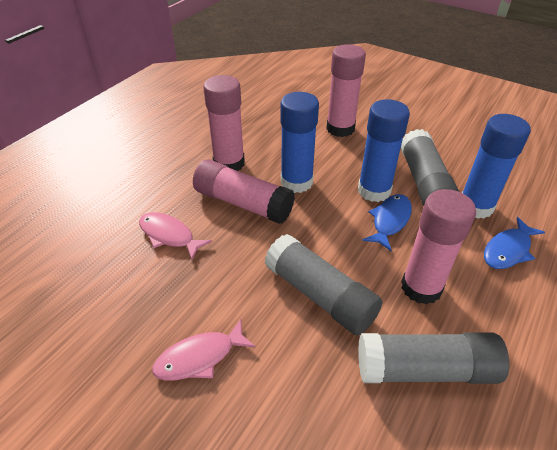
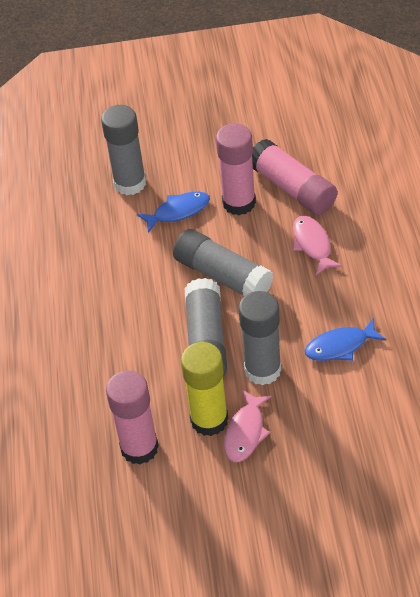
blue glue stick: 3 -> 0
grey glue stick: 3 -> 4
pink glue stick: 4 -> 3
yellow glue stick: 0 -> 1

